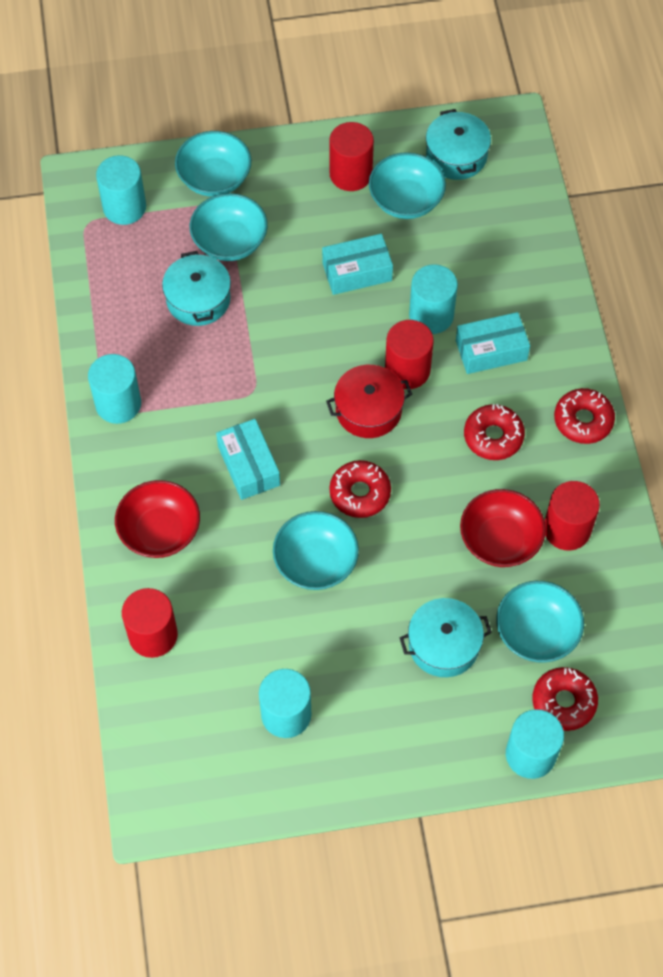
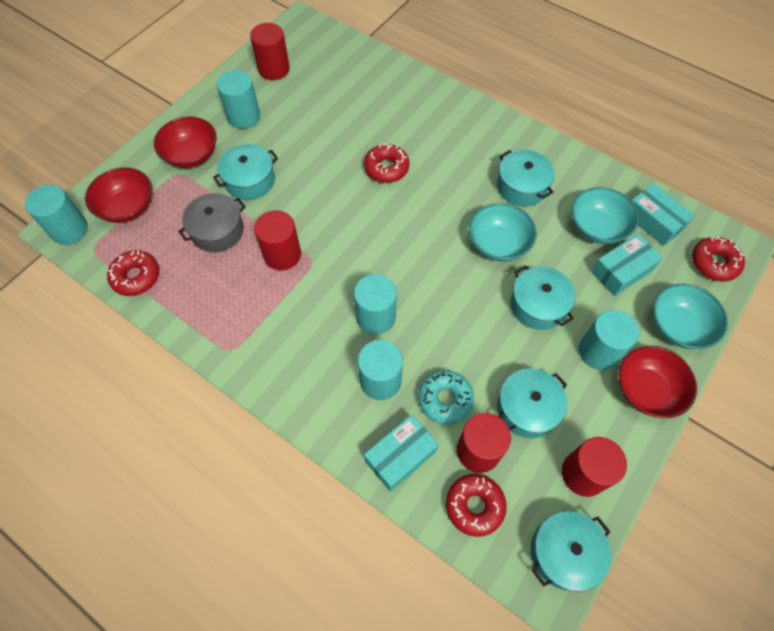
grey pot: 0 -> 1
red bowl: 2 -> 3
red pot: 1 -> 0
turquoise bowl: 5 -> 3
turquoise donut: 0 -> 1
turquoise pot: 3 -> 5

